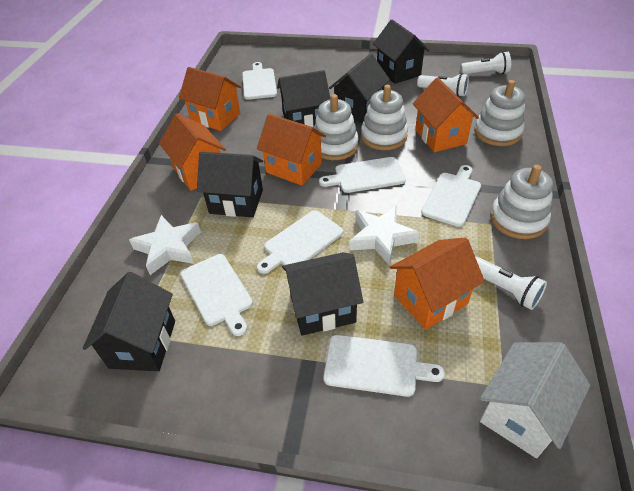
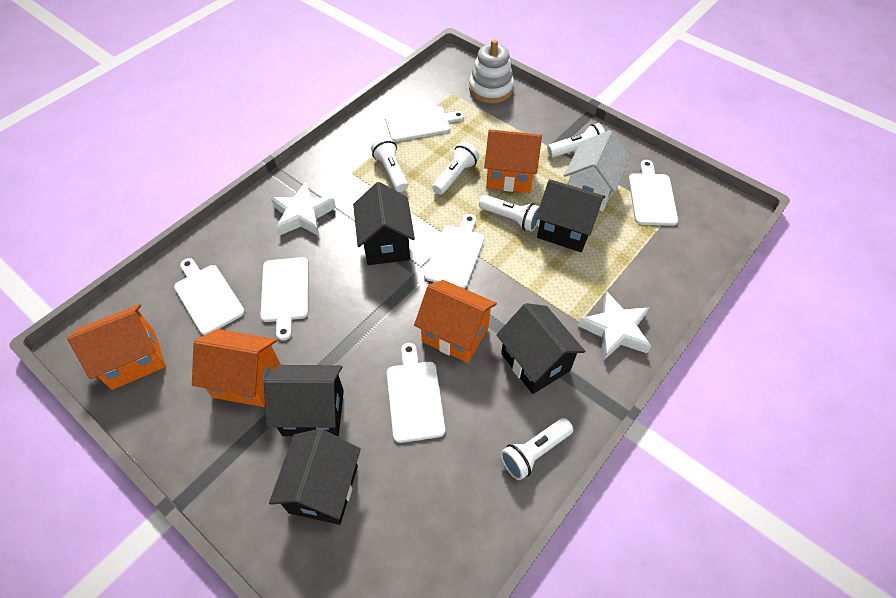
black house: 6 -> 5
orange house: 5 -> 4
white flashlight: 3 -> 5
white stacking toy: 4 -> 1

